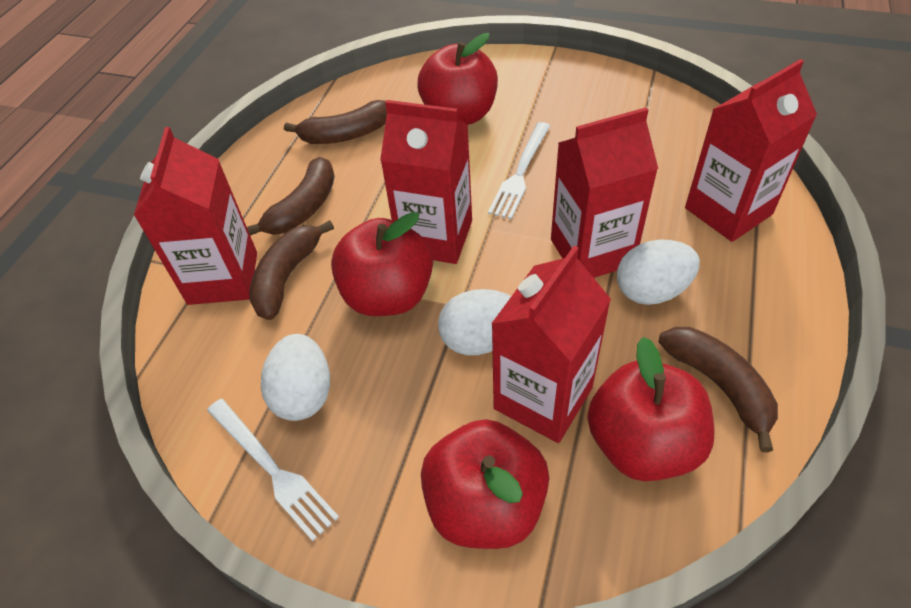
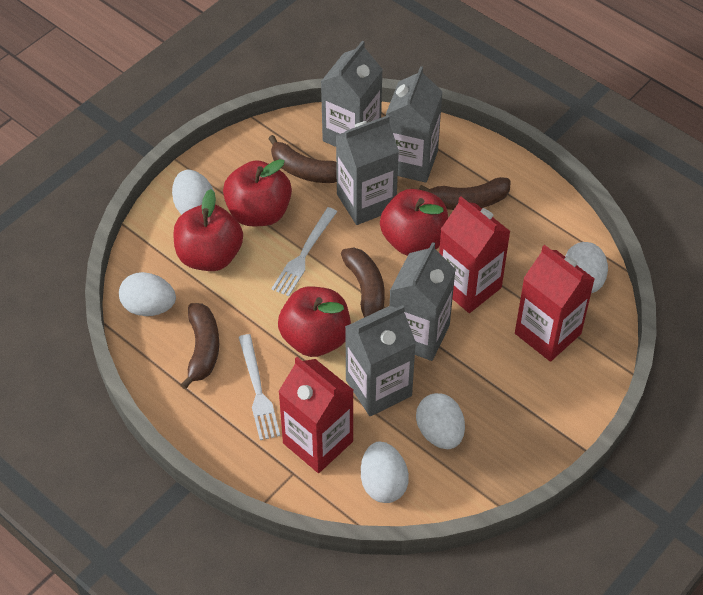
grey carton: 0 -> 5
red carton: 5 -> 3
white egg: 3 -> 5

